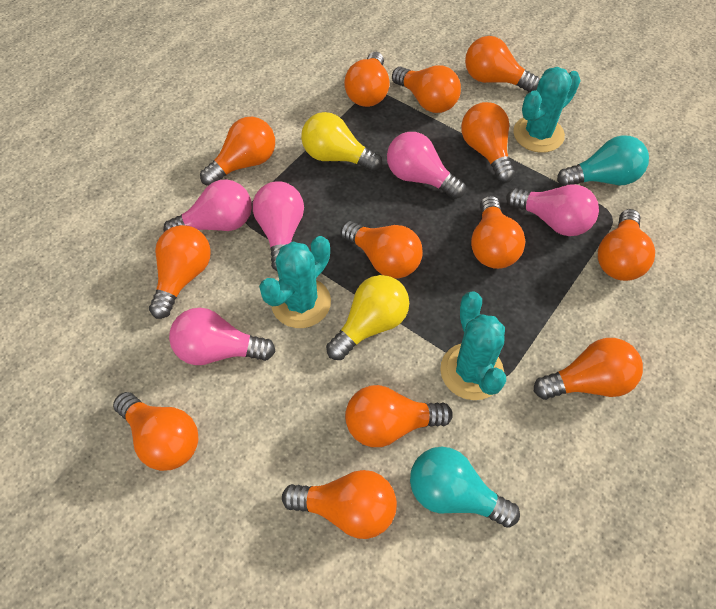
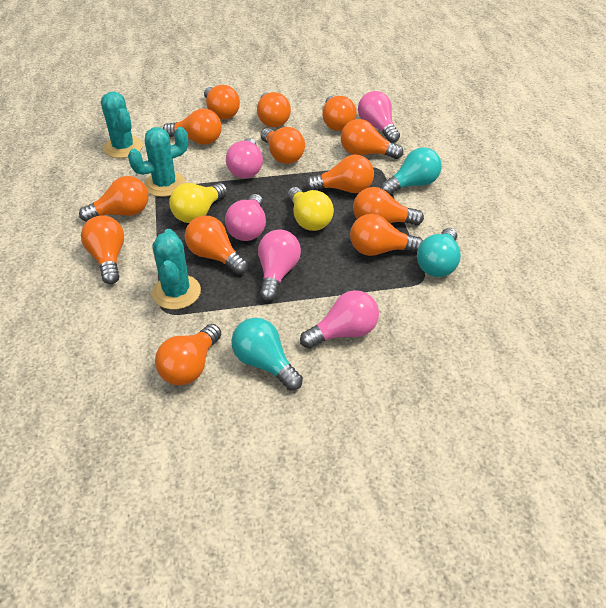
turquoise light bulb: 2 -> 3

